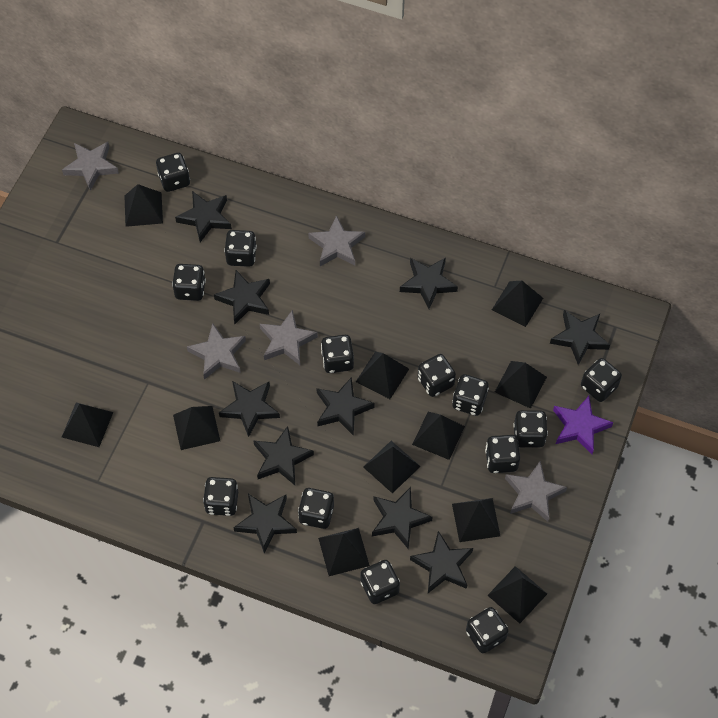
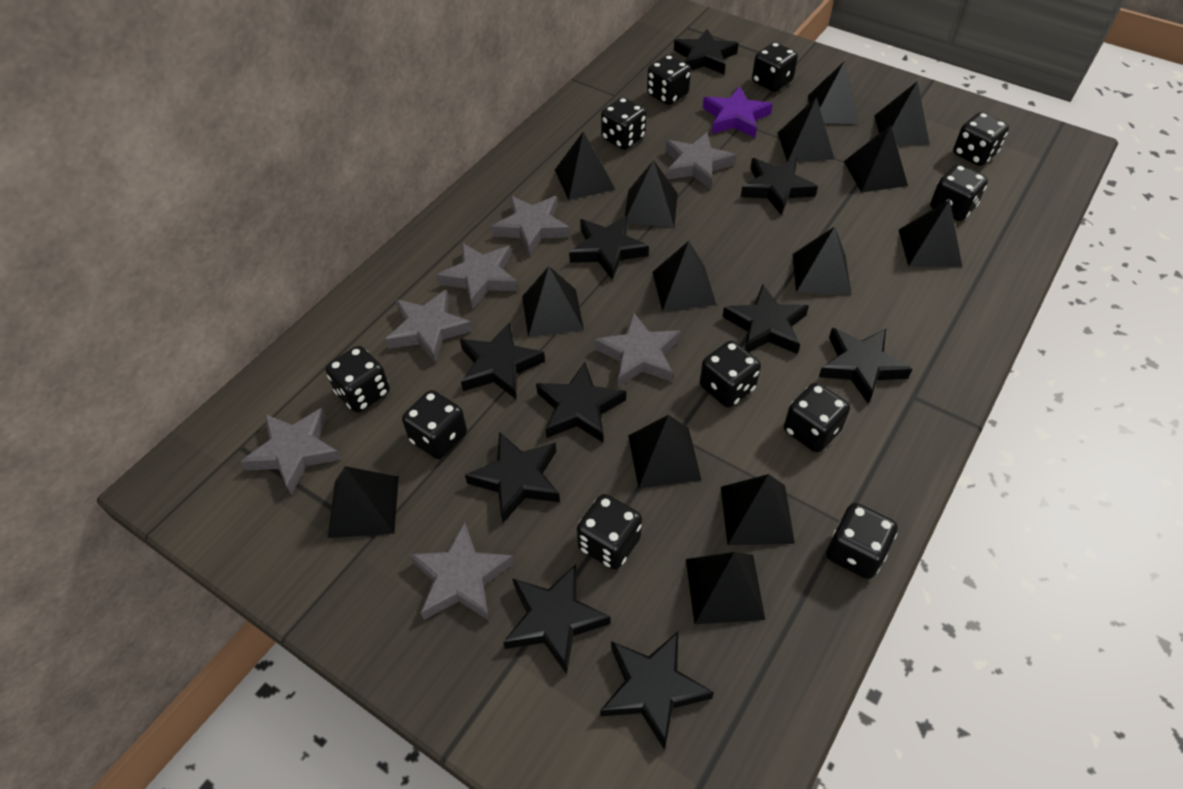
black dice: 13 -> 11
black pyramid: 11 -> 14
grey star: 5 -> 7

